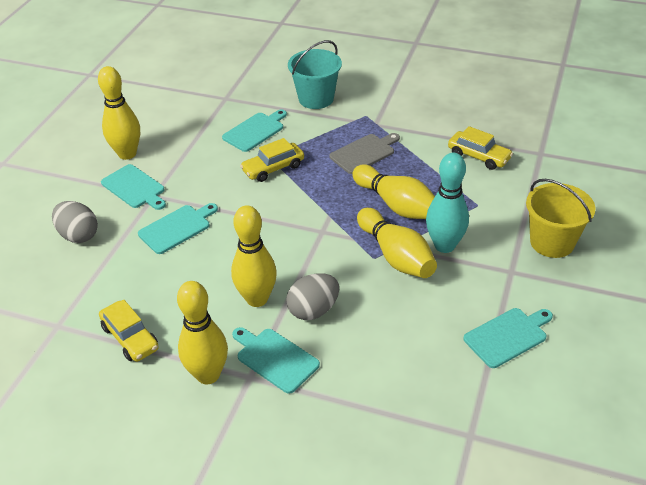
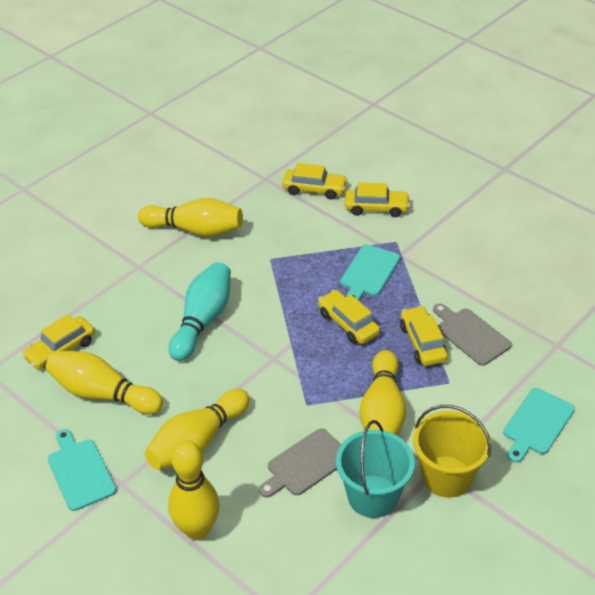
grey cutting board: 1 -> 2
grey egg: 2 -> 0
turquoise cutting board: 5 -> 3
yellow car: 3 -> 5

